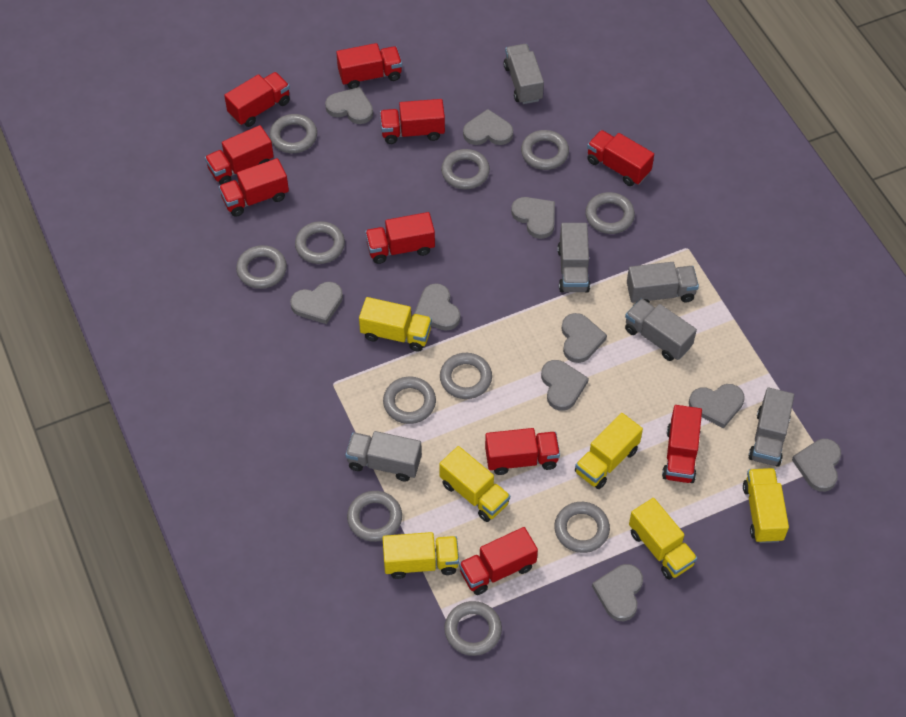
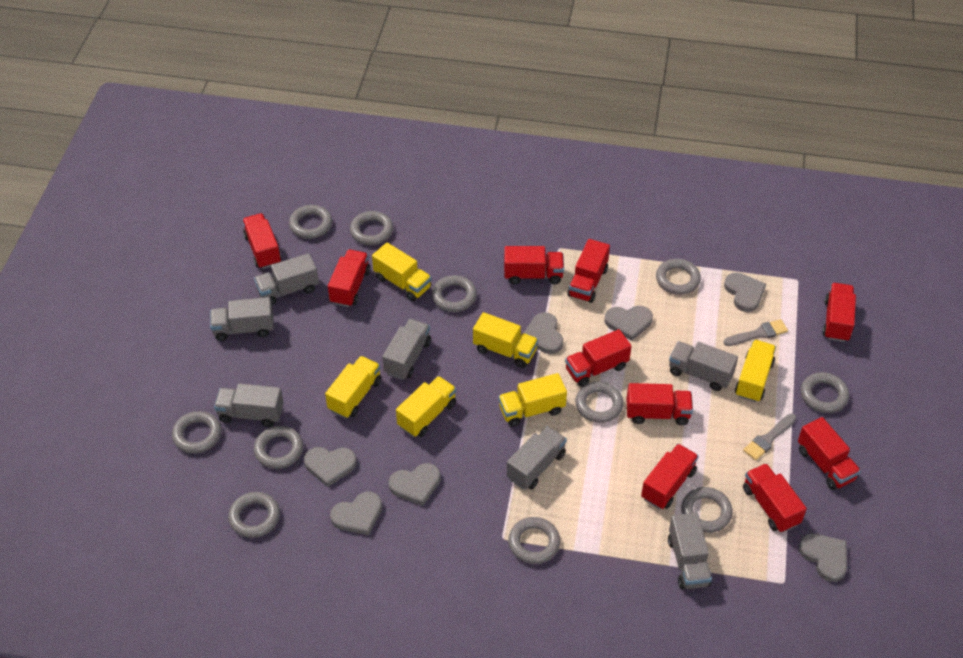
grey brush: 0 -> 2
grey heart: 10 -> 7
grey truck: 6 -> 7

